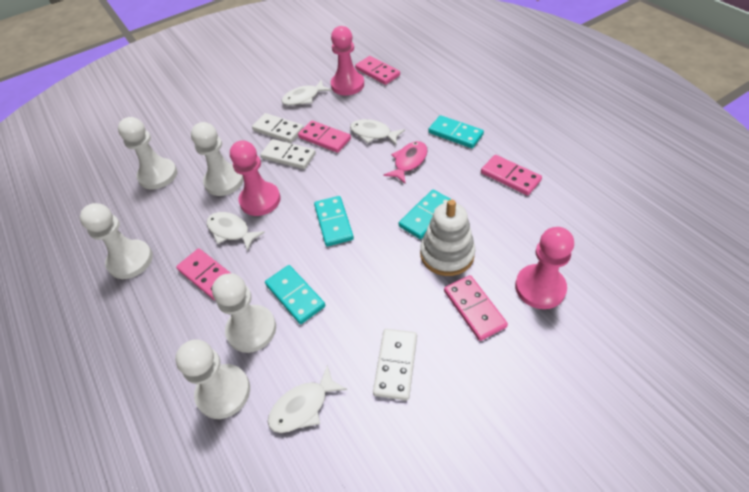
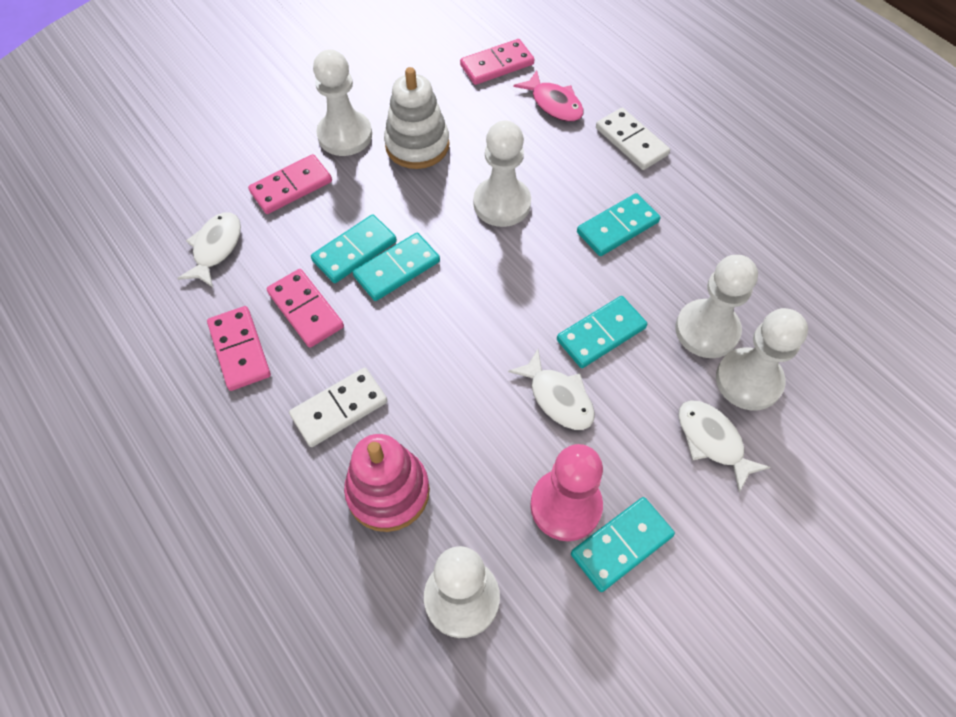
pink domino: 5 -> 4
pink pawn: 3 -> 1
pink stacking toy: 0 -> 1
turquoise domino: 4 -> 5
white domino: 3 -> 2
white fish: 4 -> 3

